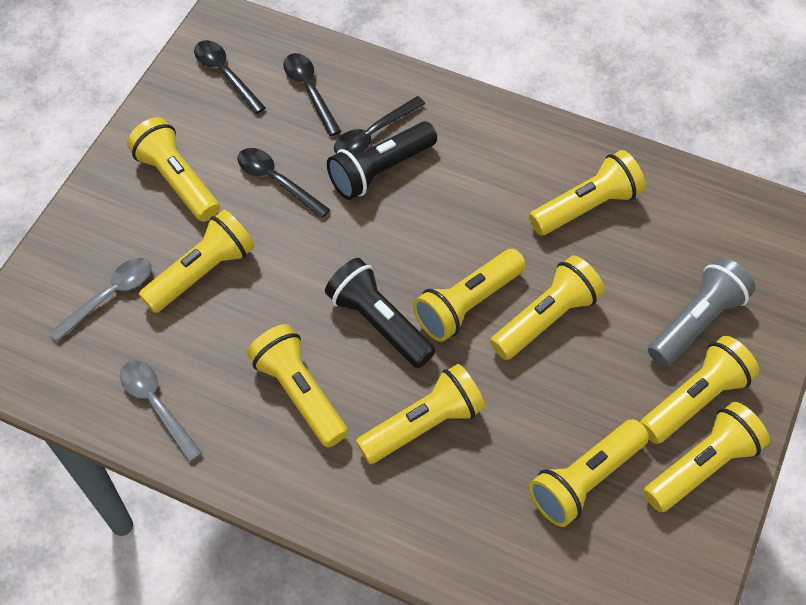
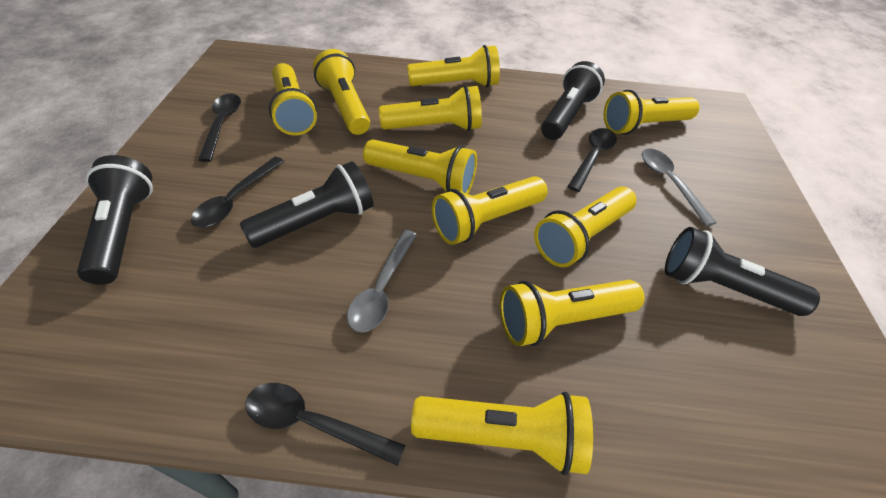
black flashlight: 2 -> 4
grey flashlight: 1 -> 0

